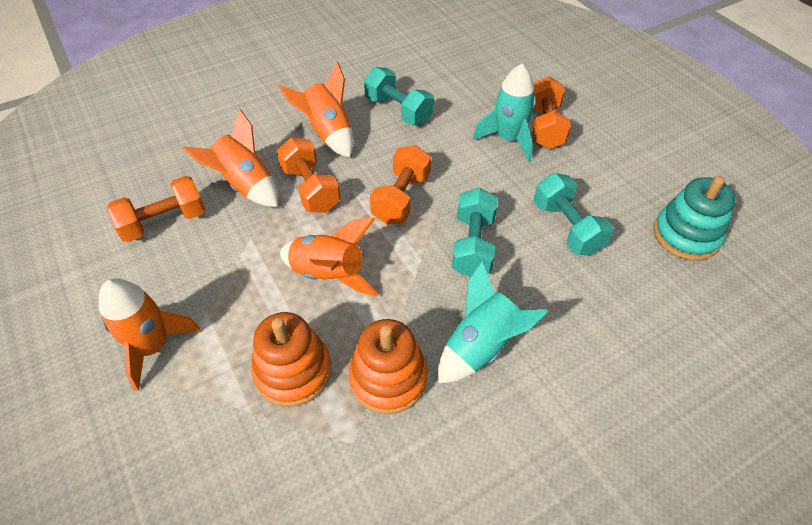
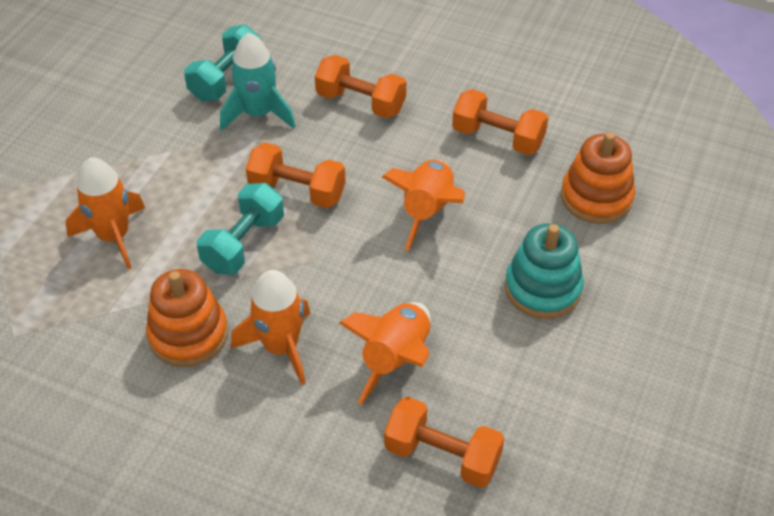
turquoise dumbbell: 3 -> 2
turquoise rocket: 2 -> 1

